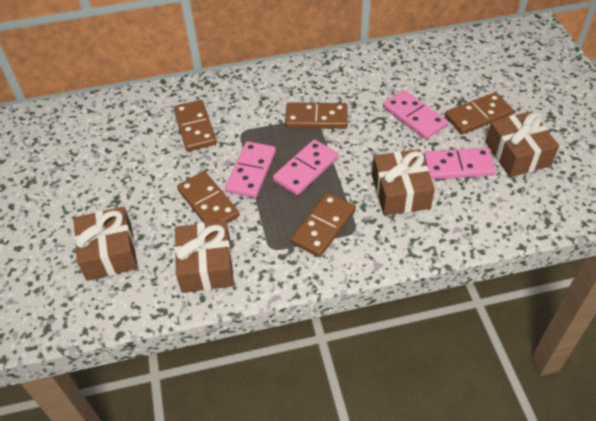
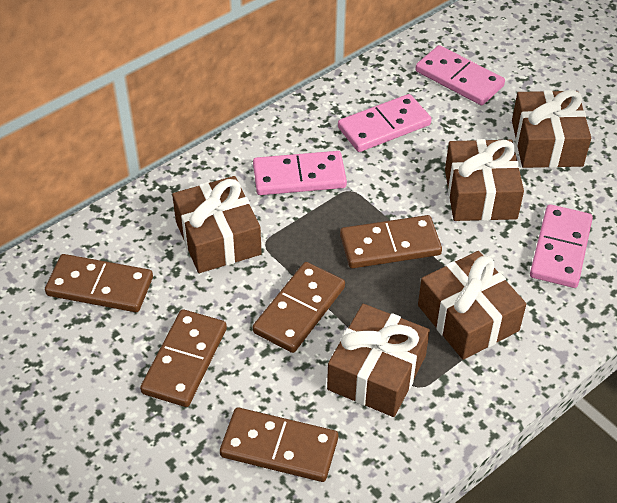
brown gift: 4 -> 5

